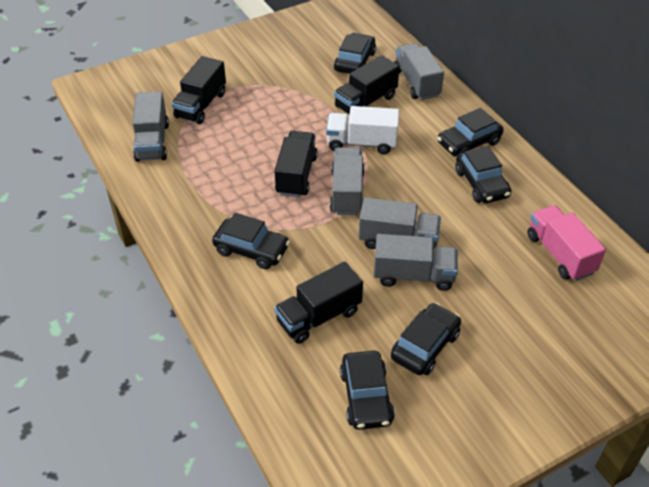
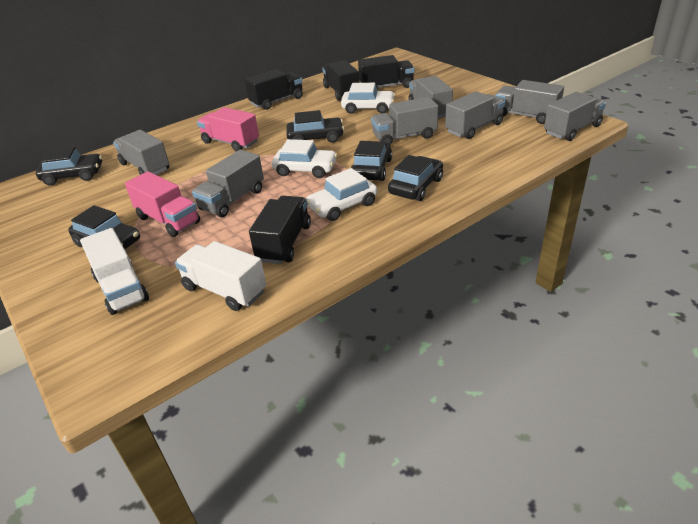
black car: 6 -> 5
grey truck: 5 -> 7
pink truck: 1 -> 2
white car: 0 -> 3
white truck: 1 -> 2

